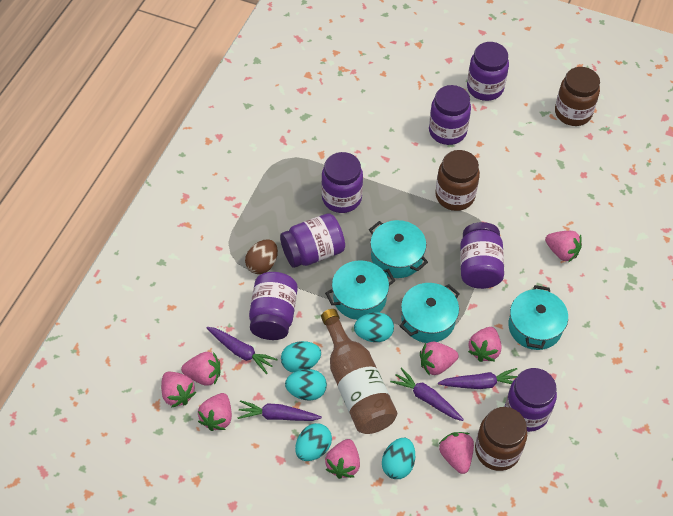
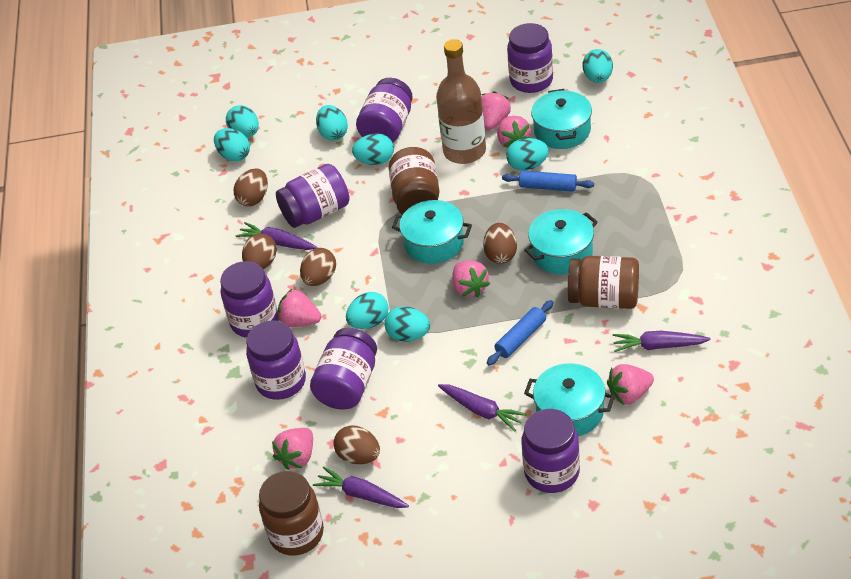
blue rolling pin: 0 -> 2
brown egg: 1 -> 5
pink strawberry: 8 -> 6
turquoise egg: 5 -> 8

